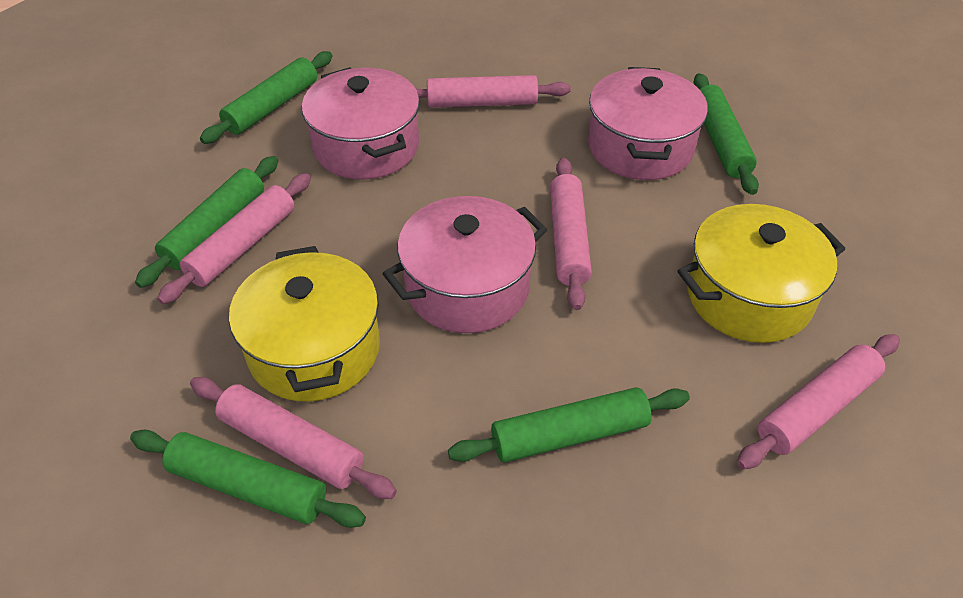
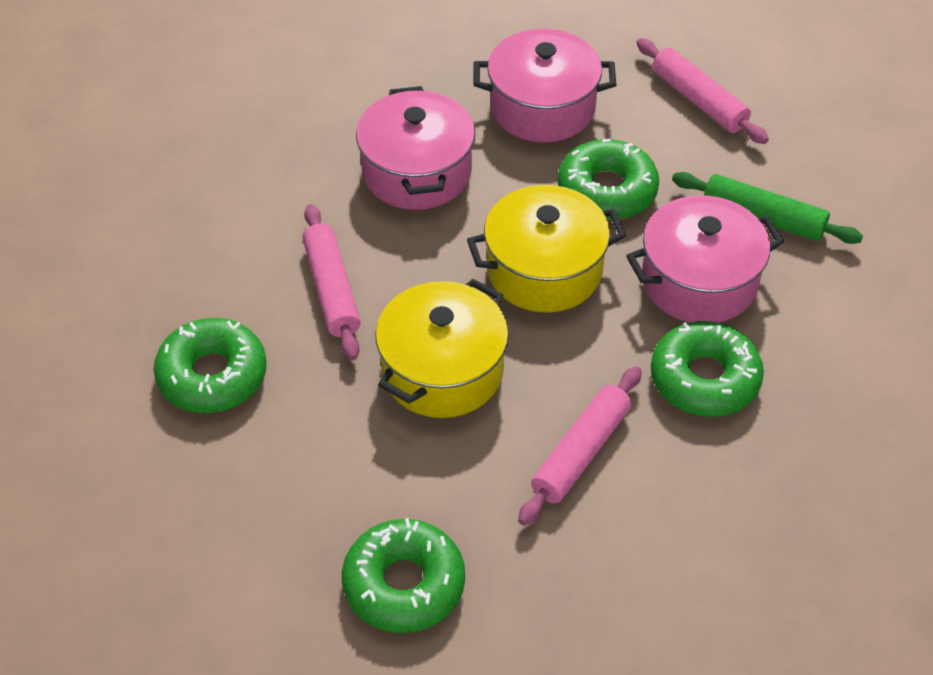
green donut: 0 -> 4
green rolling pin: 5 -> 1
pink rolling pin: 5 -> 3

